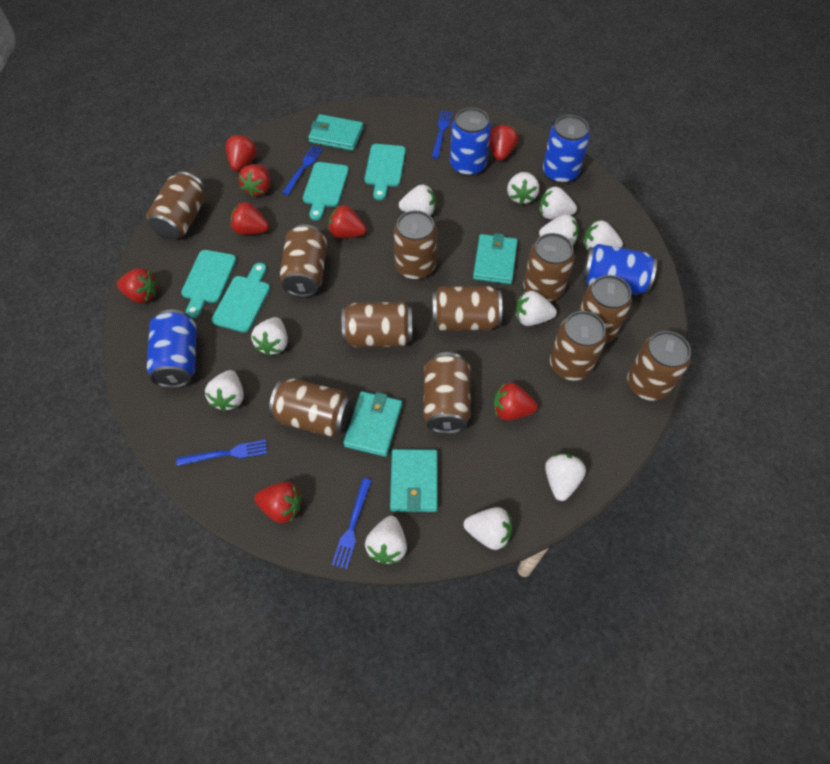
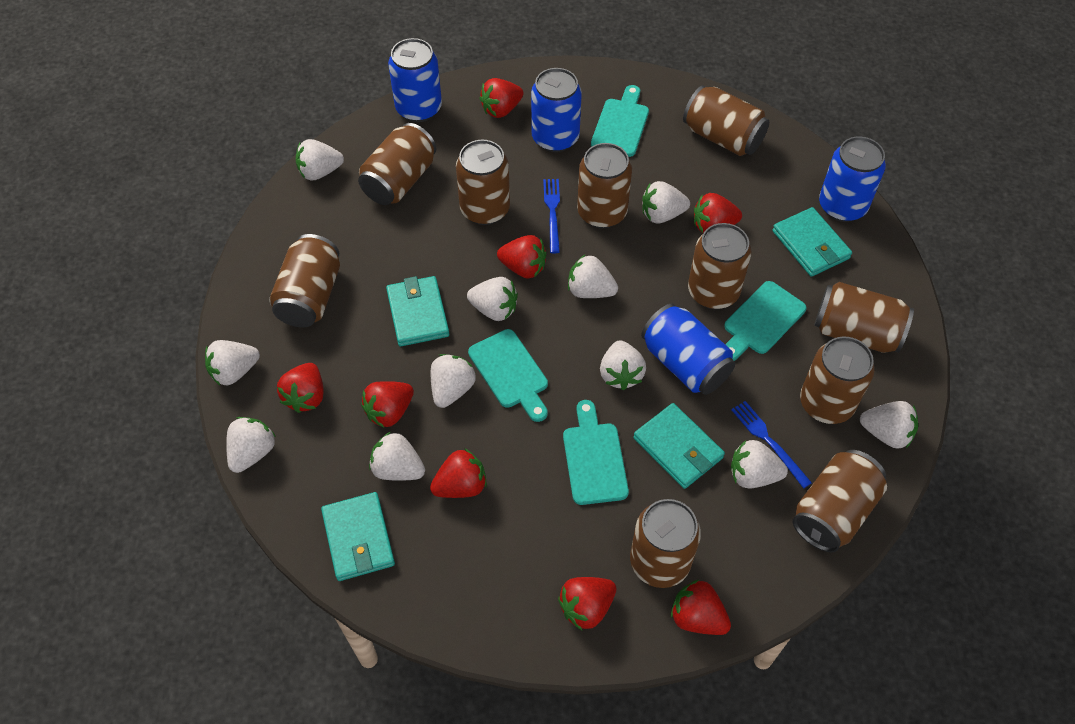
blue fork: 4 -> 2
brown can: 11 -> 10

